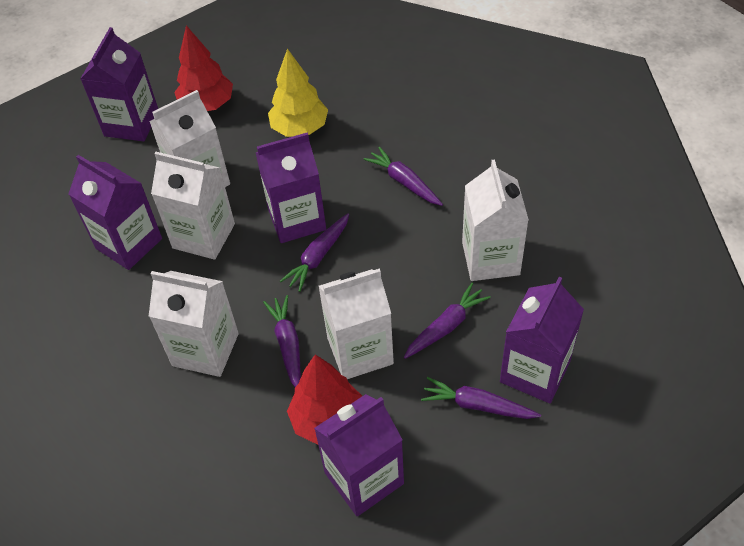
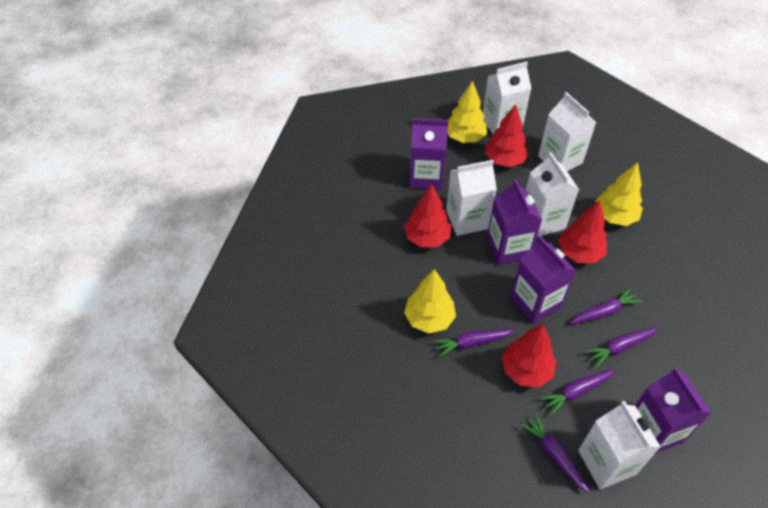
purple carton: 5 -> 4
red tree: 2 -> 4
yellow tree: 1 -> 3

